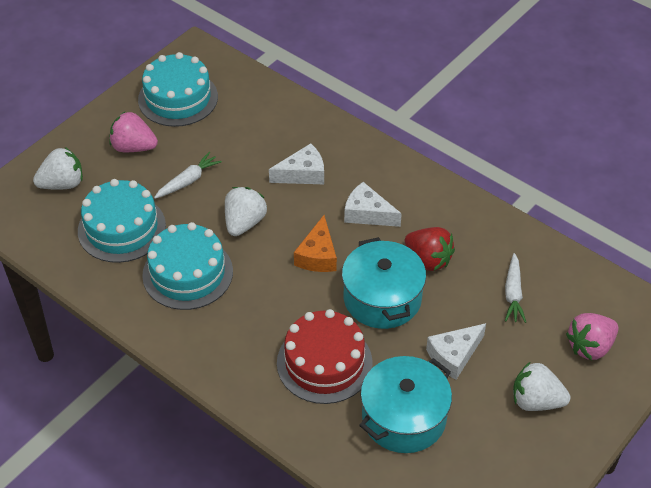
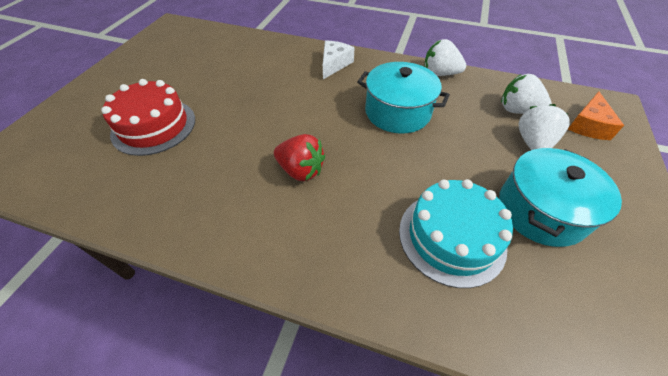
pink strawberry: 2 -> 0
turquoise cake: 3 -> 1
white carrot: 2 -> 0
white cheese: 3 -> 1

